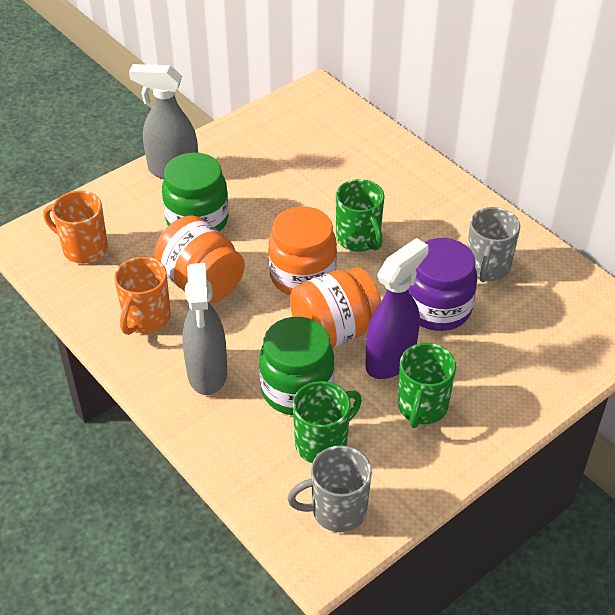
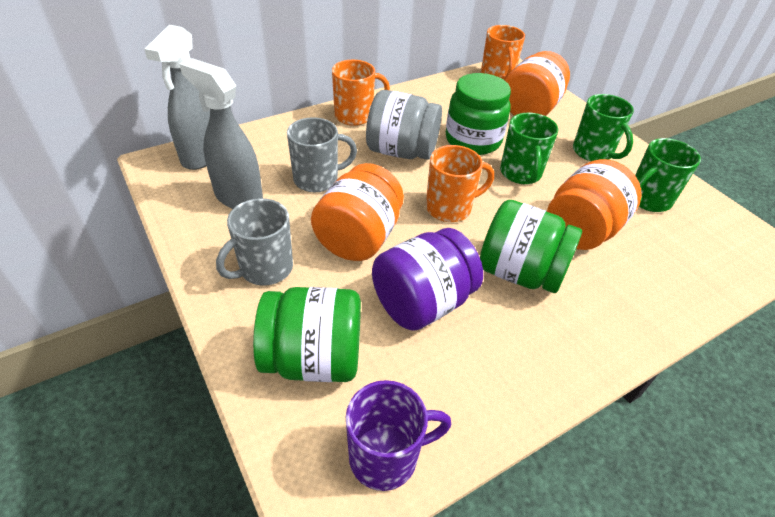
green jar: 2 -> 3
grey jar: 0 -> 1
orange mug: 2 -> 3
purple mug: 0 -> 1
purple spray bottle: 1 -> 0

